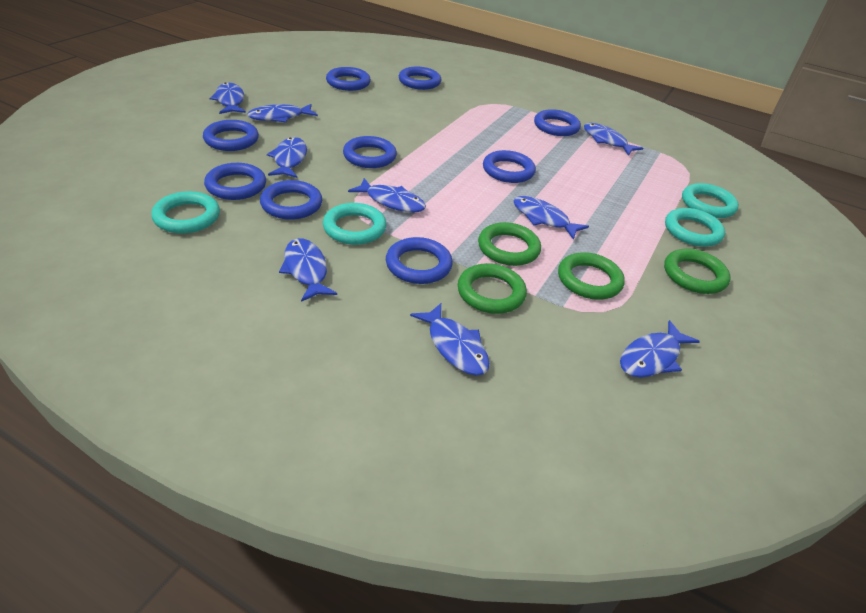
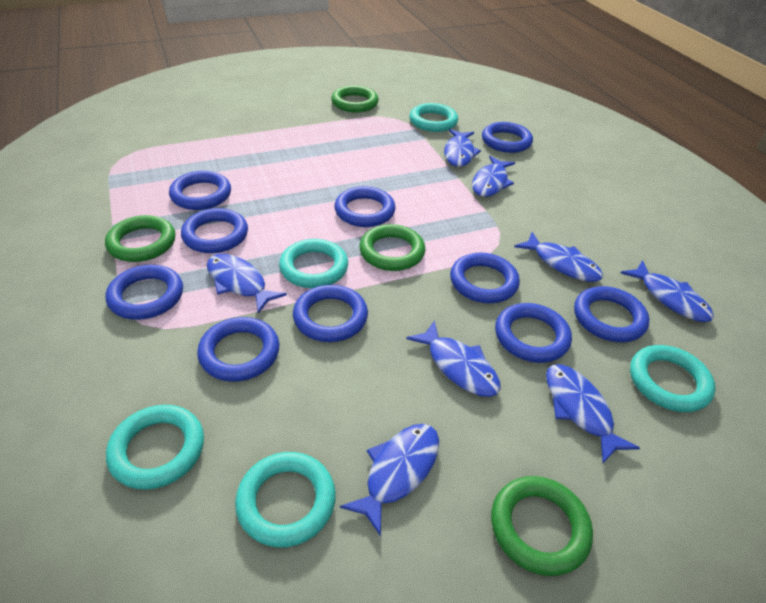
blue fish: 9 -> 8
blue ring: 9 -> 10
turquoise ring: 4 -> 5

